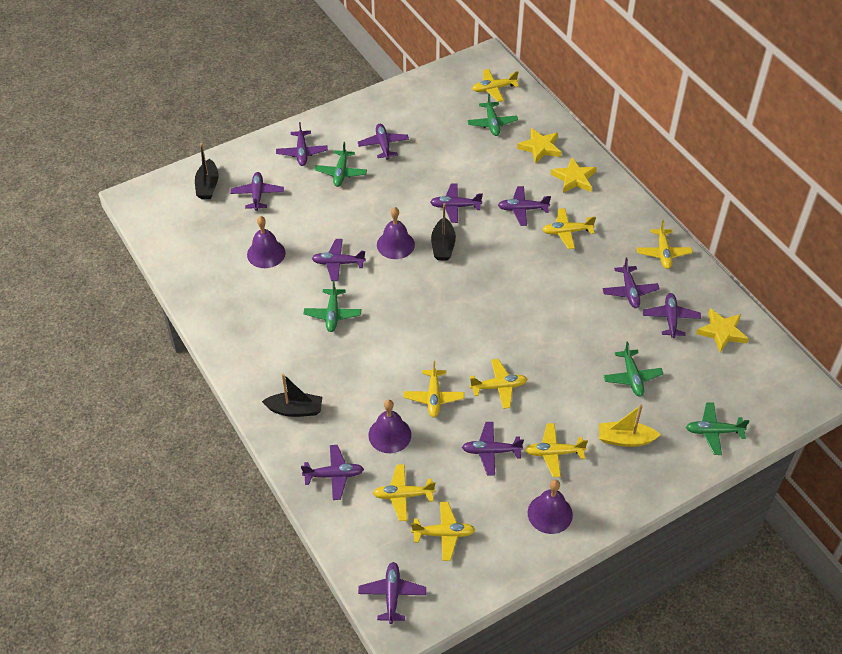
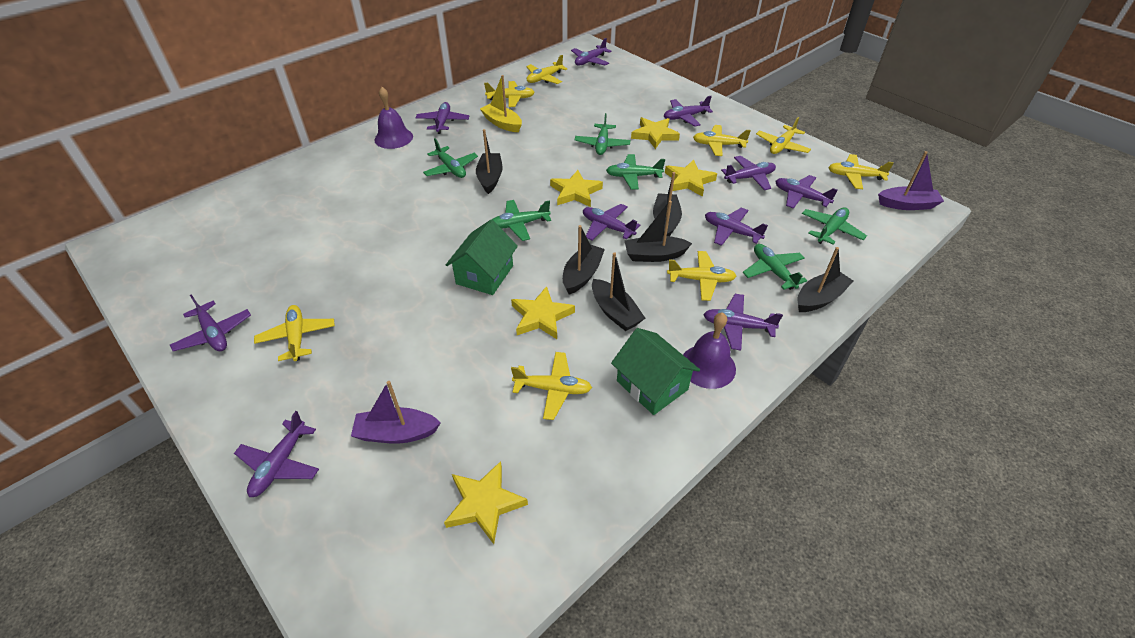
black boat: 3 -> 6
green house: 0 -> 2
green plane: 5 -> 6
purple bell: 4 -> 2
purple boat: 0 -> 2
purple plane: 11 -> 10
yellow star: 3 -> 5

